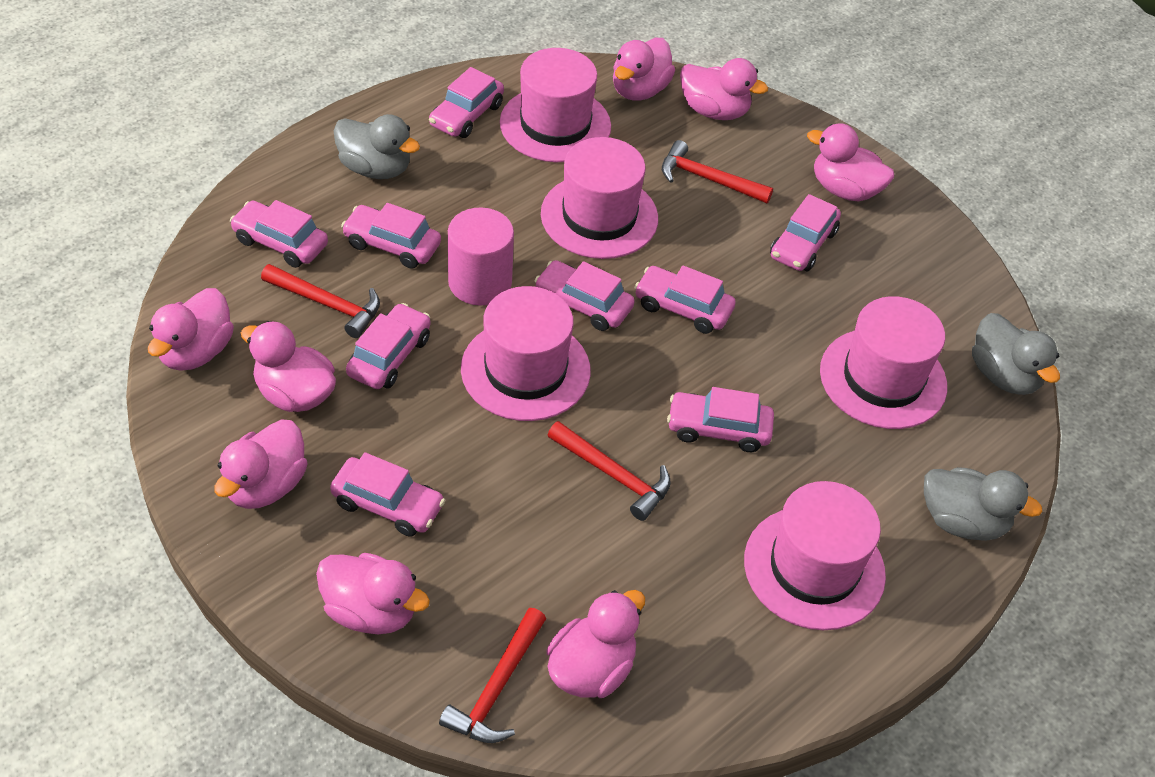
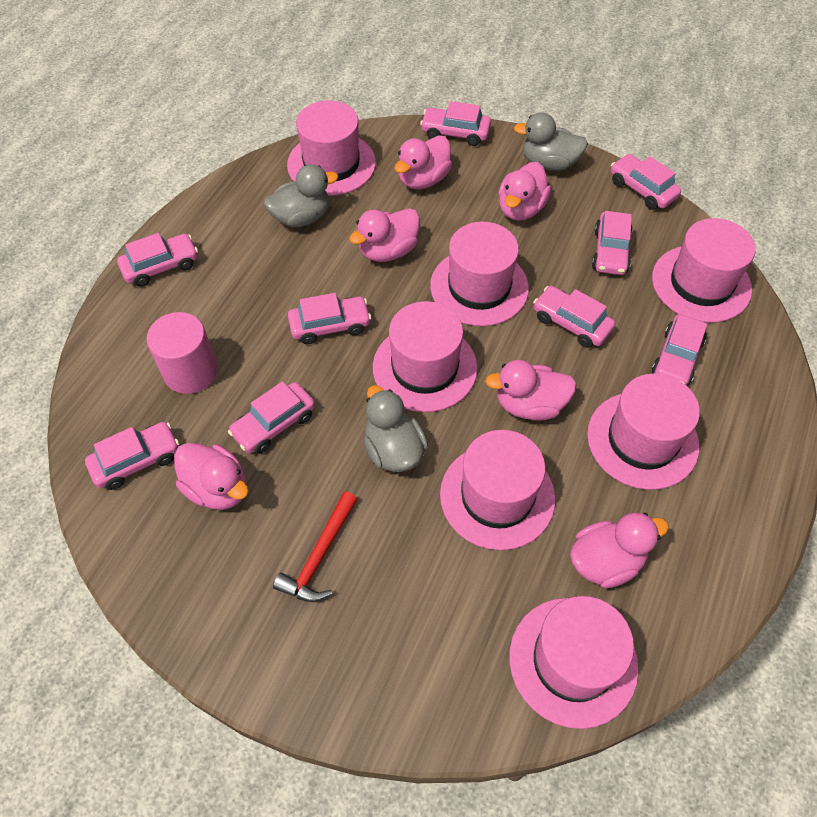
pink duck: 8 -> 6
pink hat: 5 -> 7
red hammer: 4 -> 1

